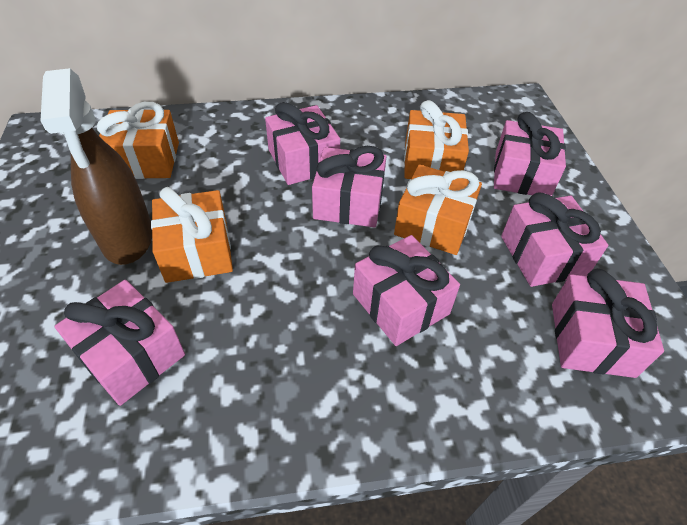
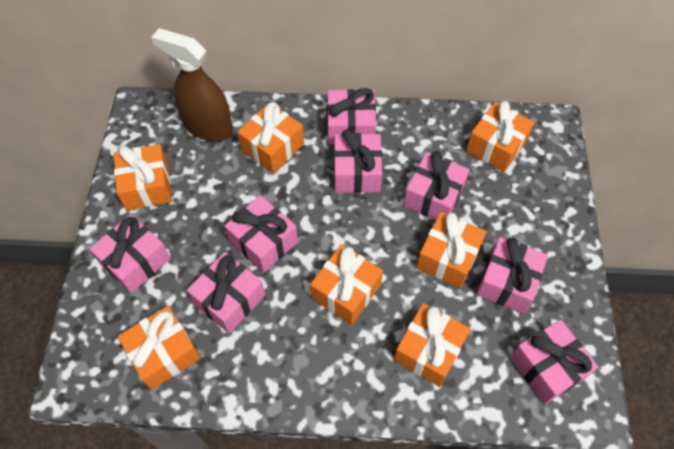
orange gift: 4 -> 7
pink gift: 7 -> 8

